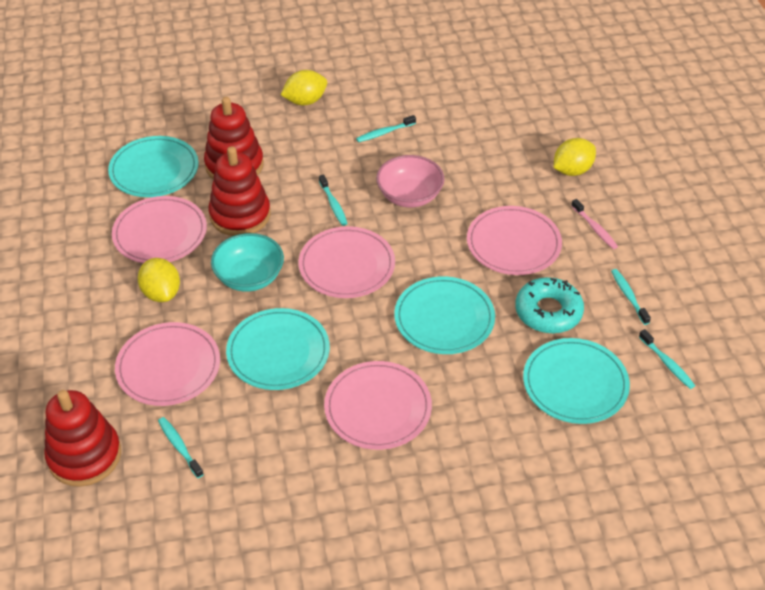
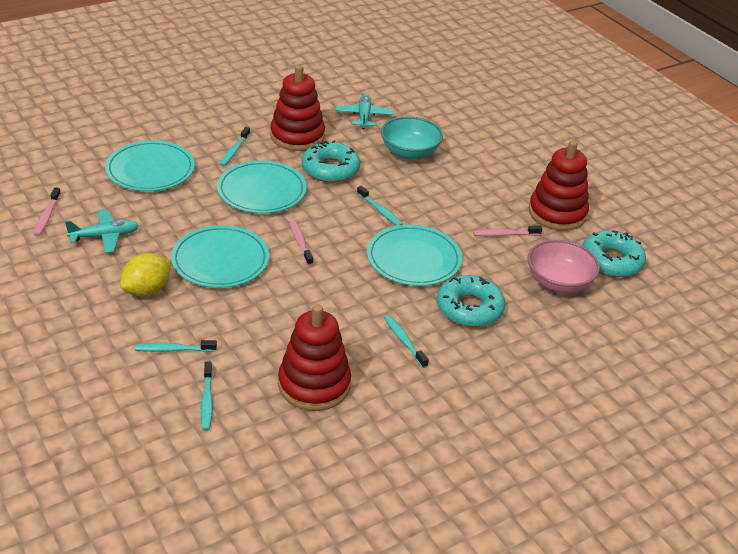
pink plate: 5 -> 0
pink toothbrush: 1 -> 3
turquoise donut: 1 -> 3
turquoise plane: 0 -> 2
yellow lemon: 3 -> 1

